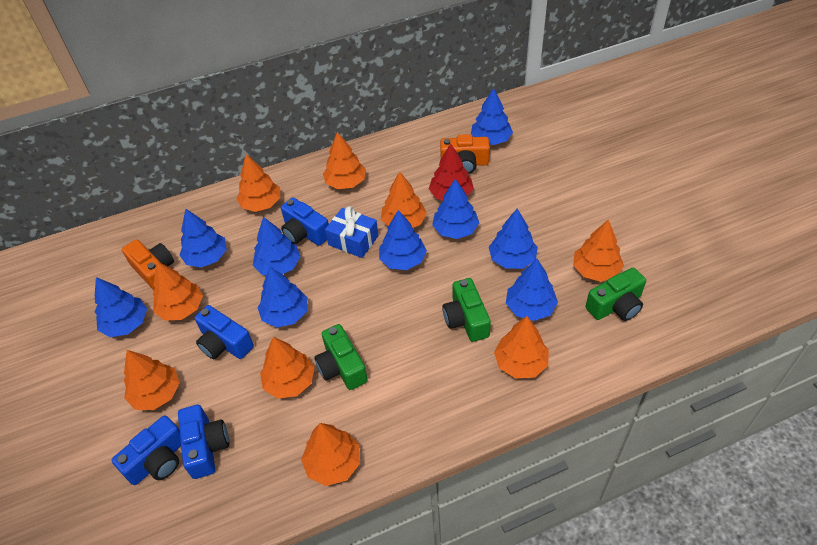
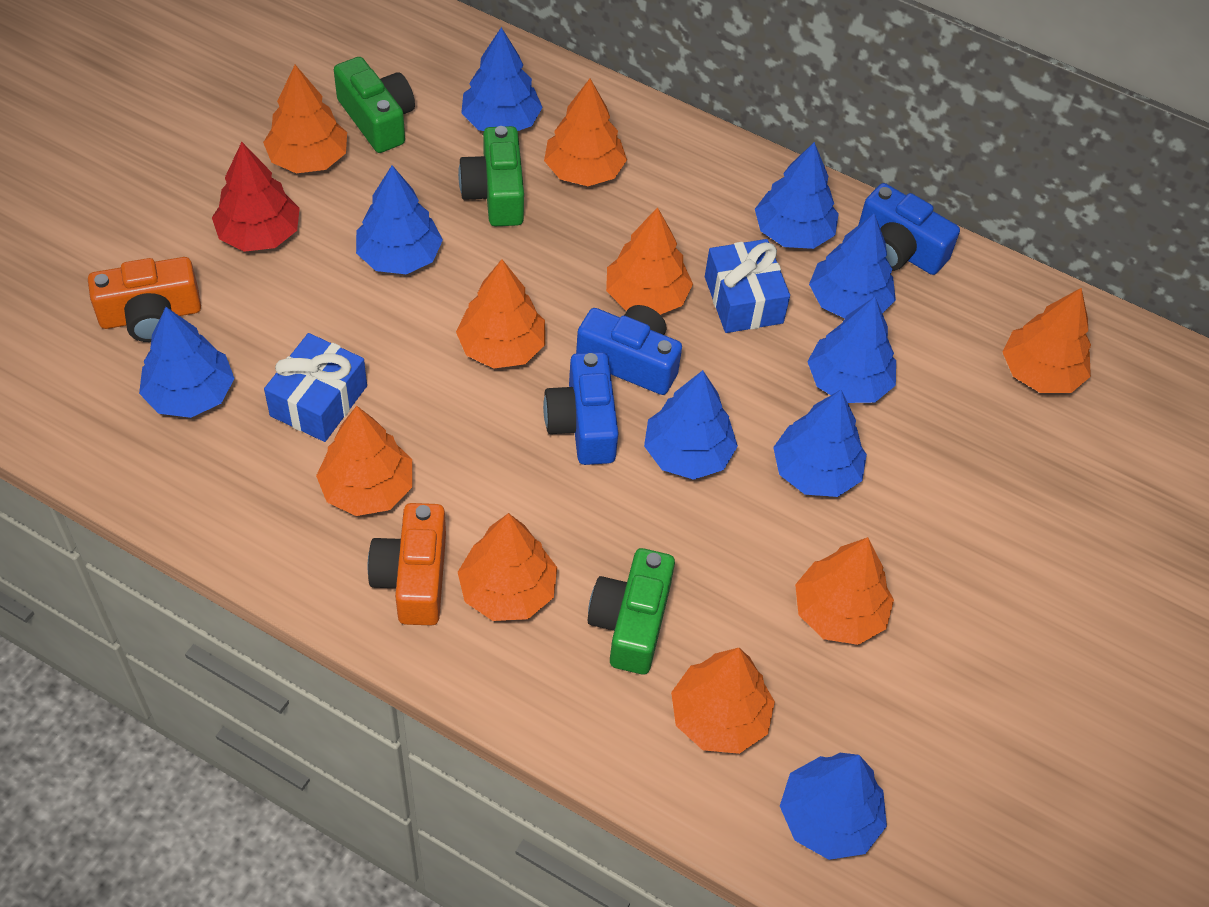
blue camera: 4 -> 3
blue gift: 1 -> 2

